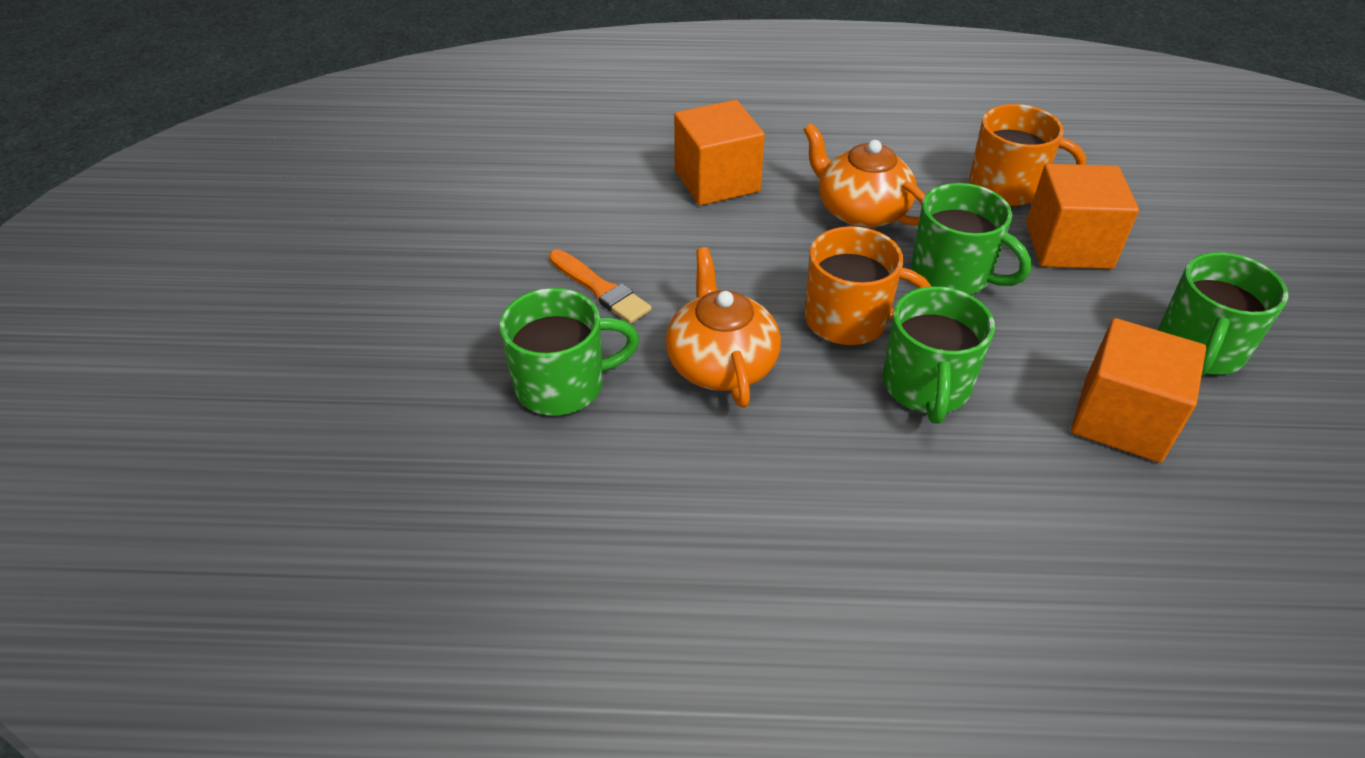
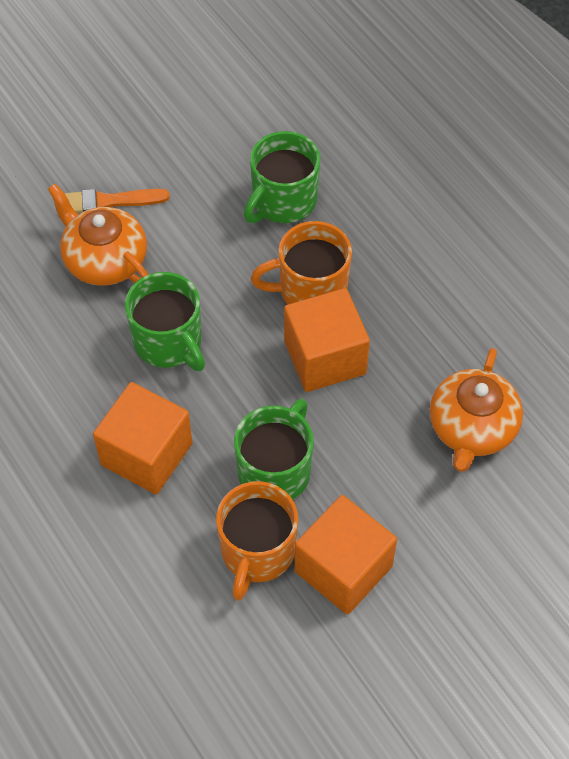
green mug: 4 -> 3

